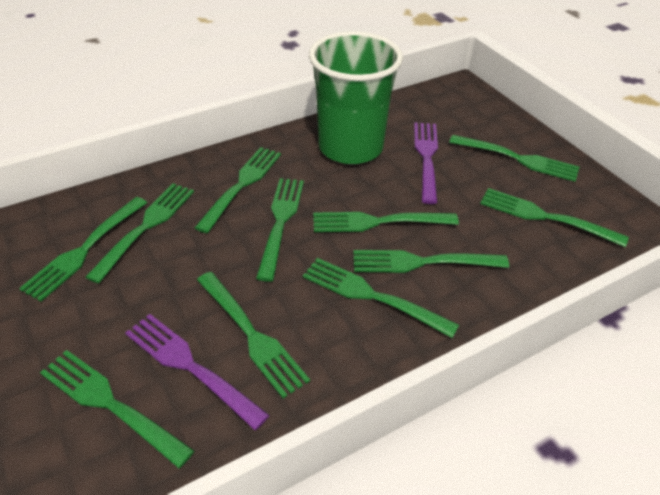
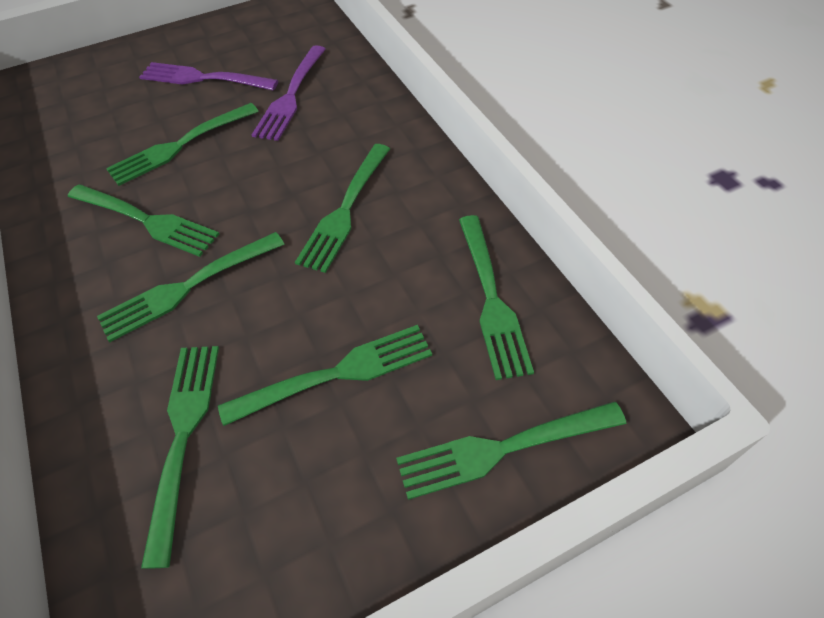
green cup: 1 -> 0
green fork: 11 -> 8

